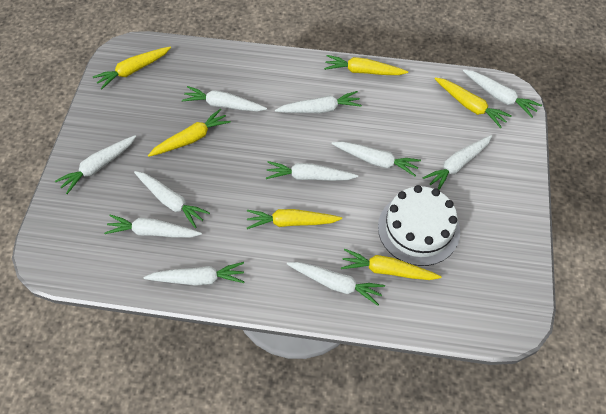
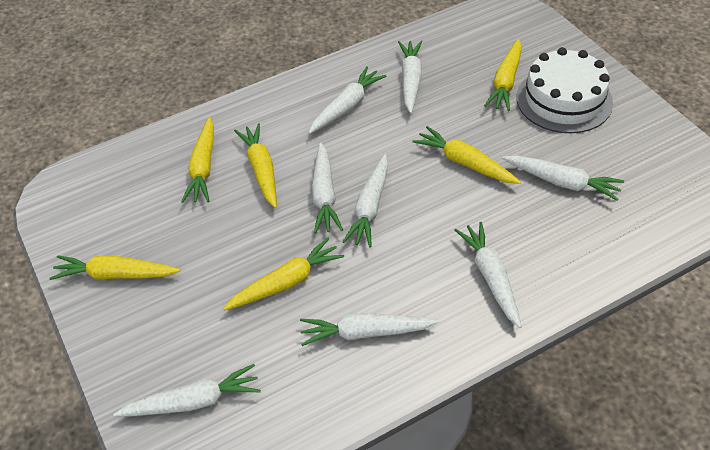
white carrot: 11 -> 8

